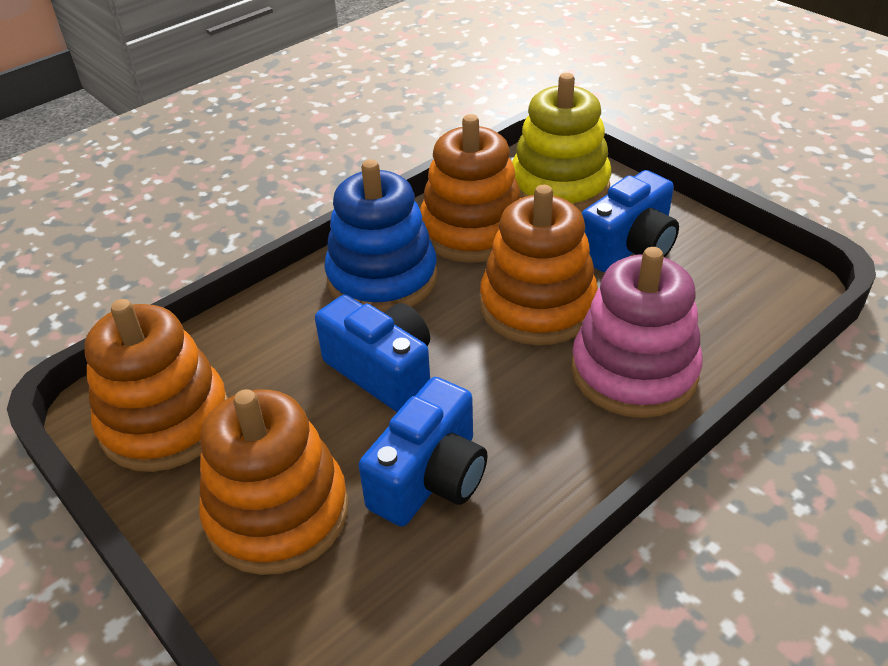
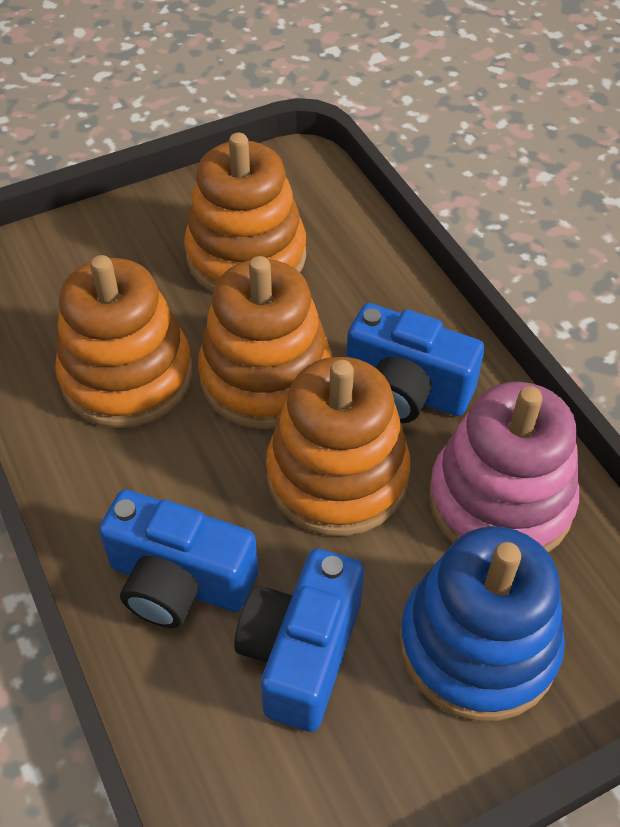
yellow stacking toy: 1 -> 0

